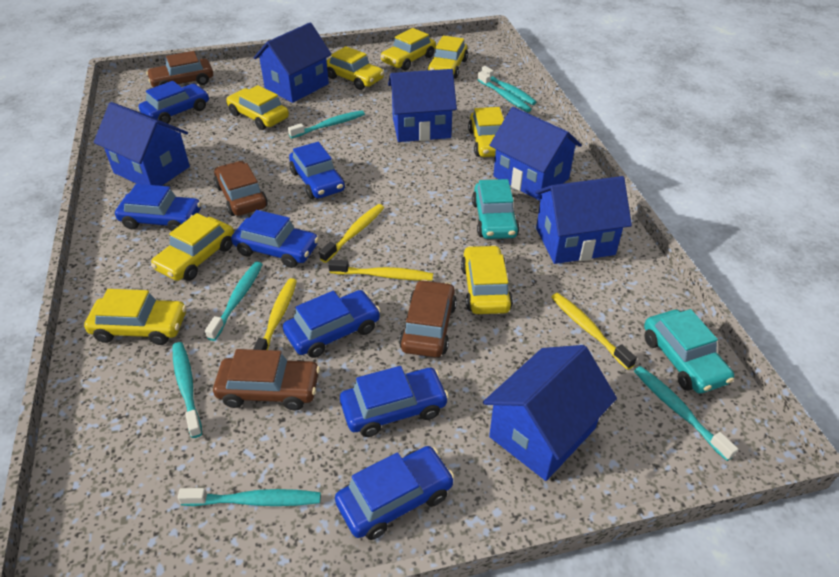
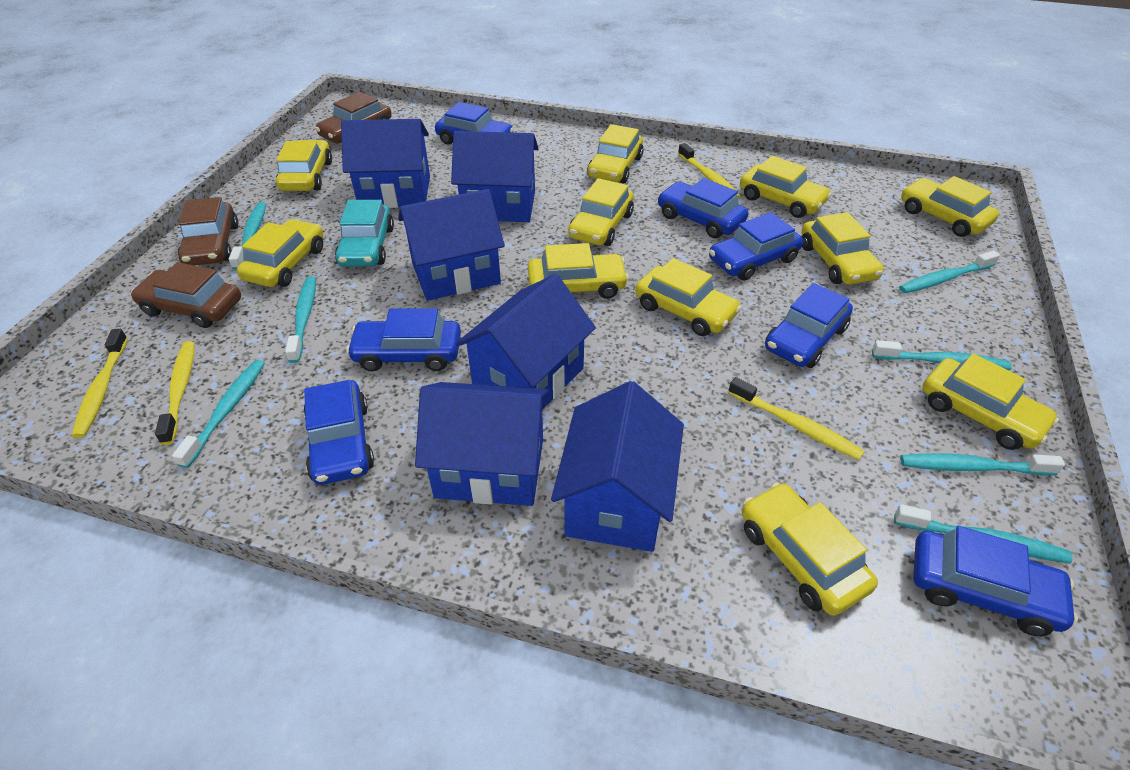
brown car: 4 -> 3
turquoise car: 2 -> 1
yellow car: 8 -> 11

